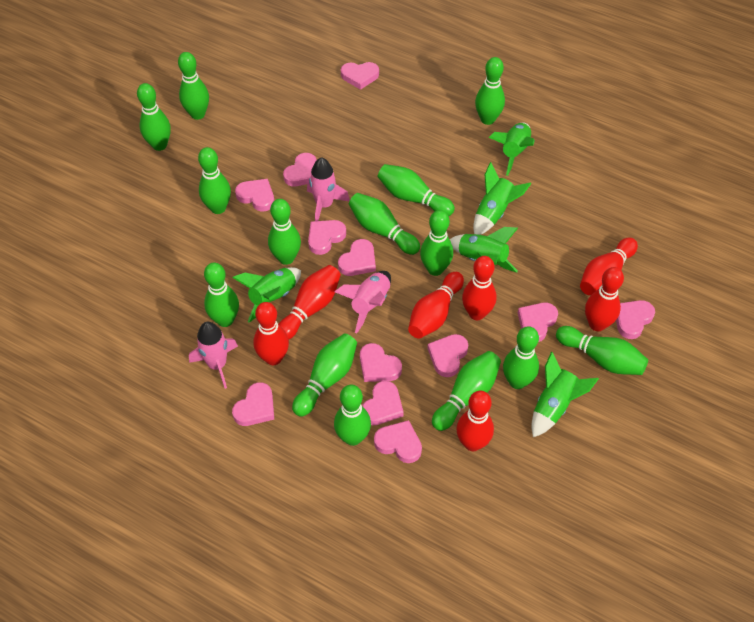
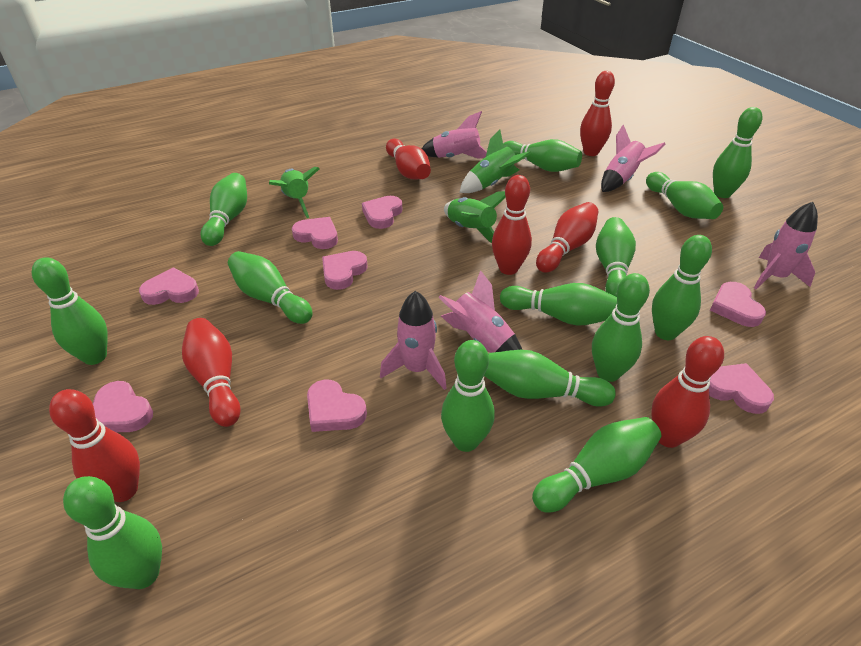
green rocket: 5 -> 3
pink heart: 12 -> 8
pink rocket: 3 -> 5

